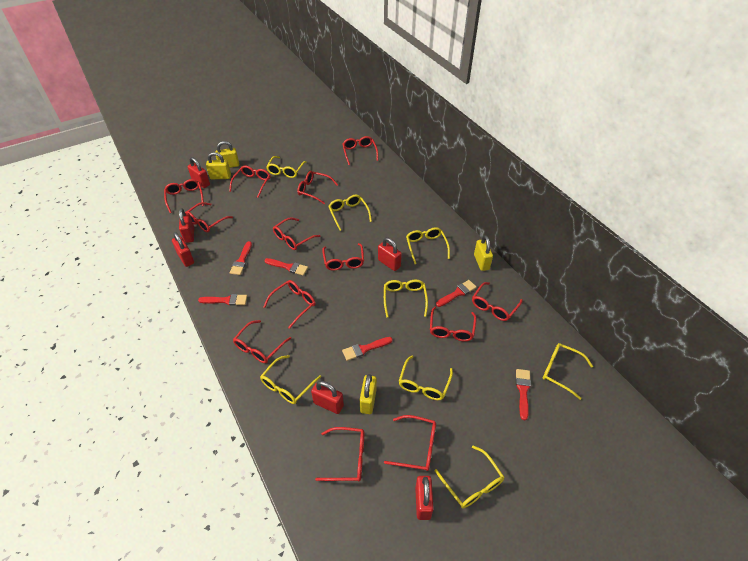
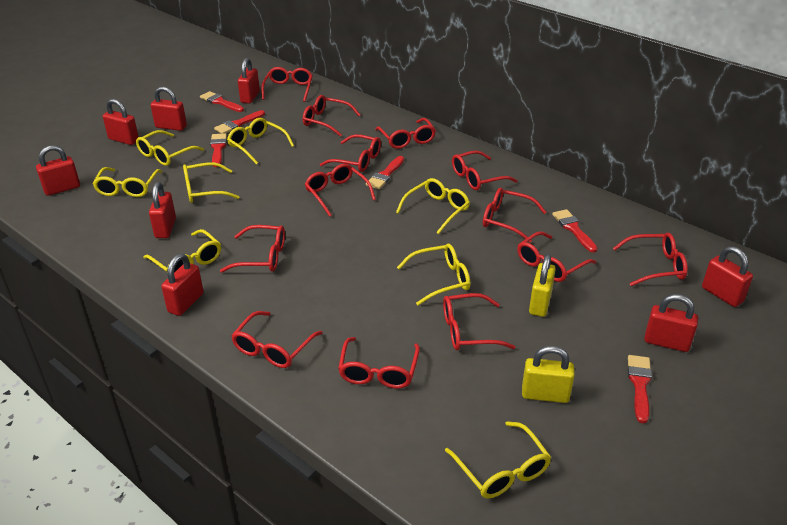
red padlock: 6 -> 8
yellow padlock: 4 -> 2

